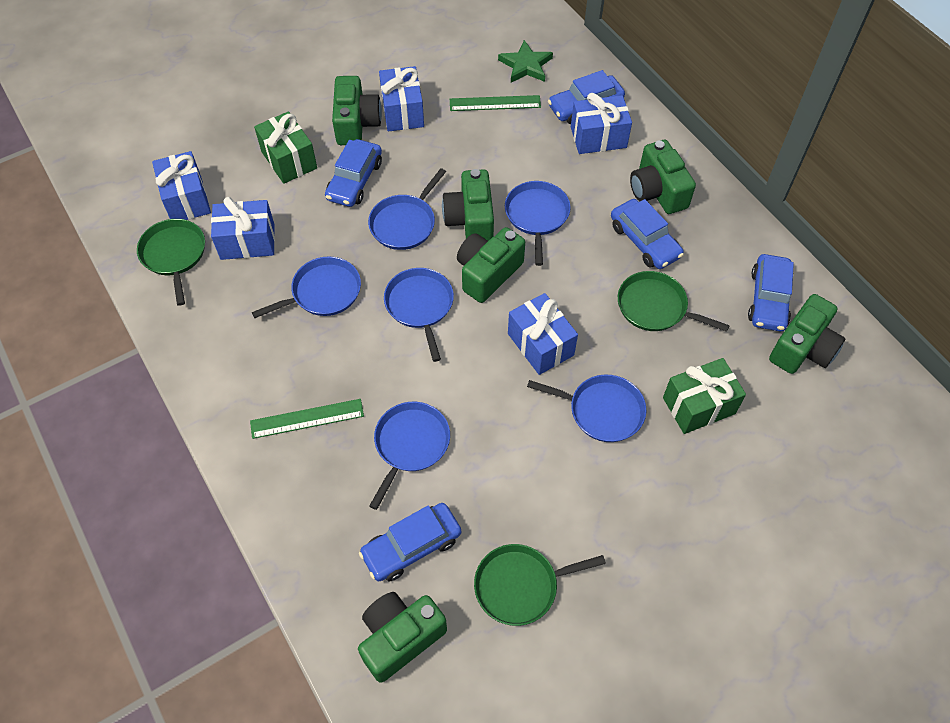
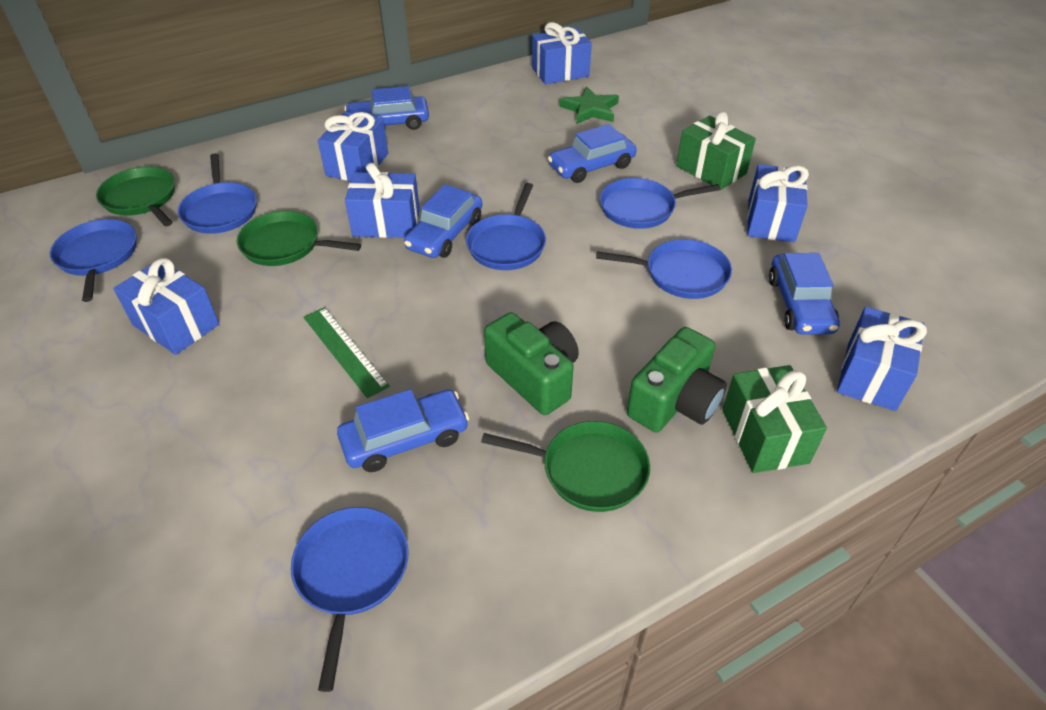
blue gift: 5 -> 6
green camera: 6 -> 2
green ruler: 2 -> 1

